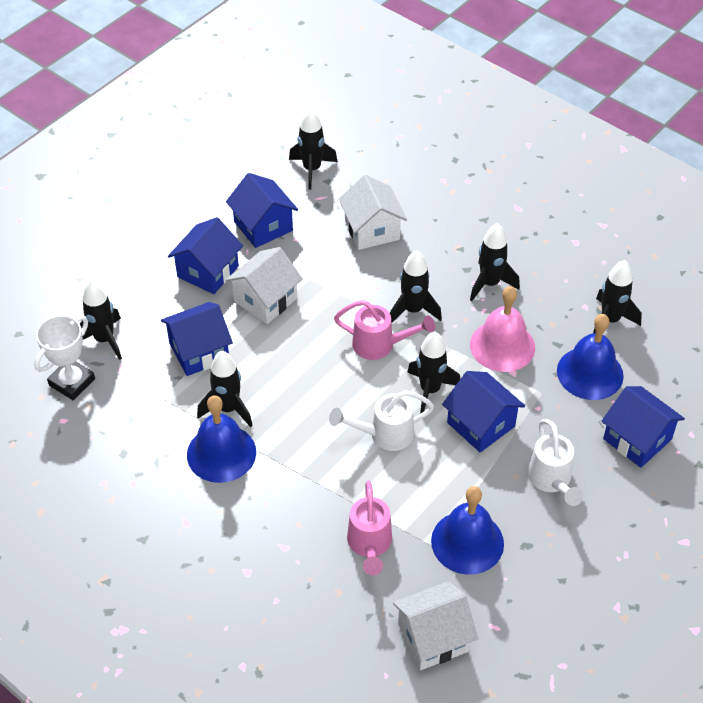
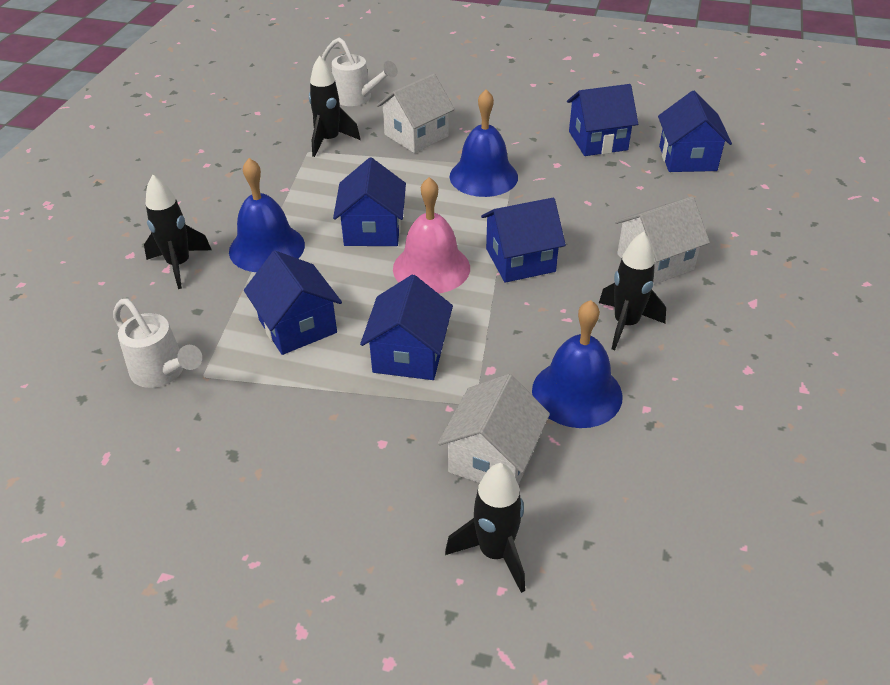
black rocket: 7 -> 4
blue house: 5 -> 6
pink watering can: 2 -> 0
white trophy: 1 -> 0

